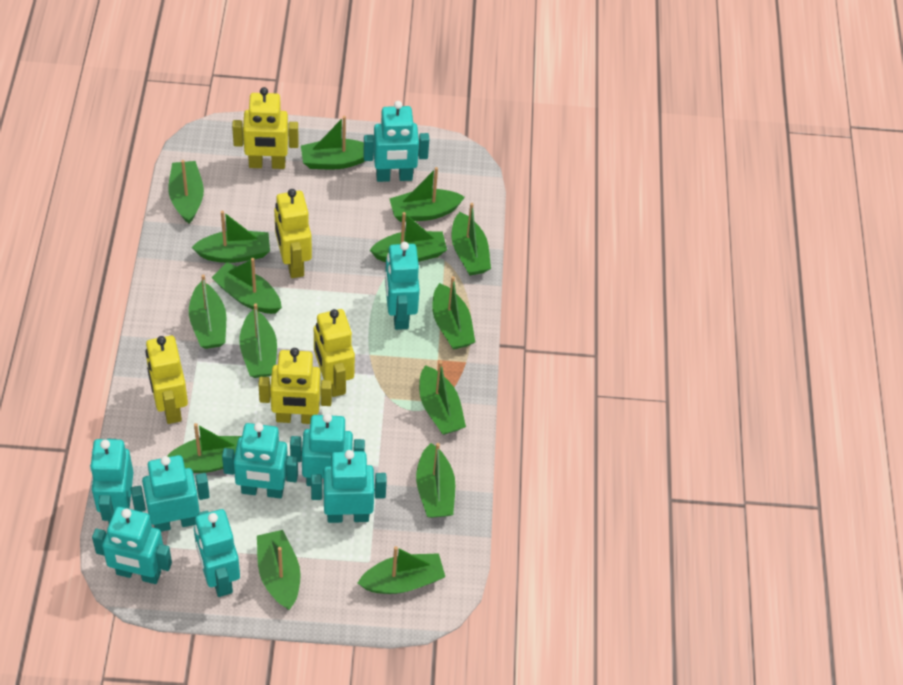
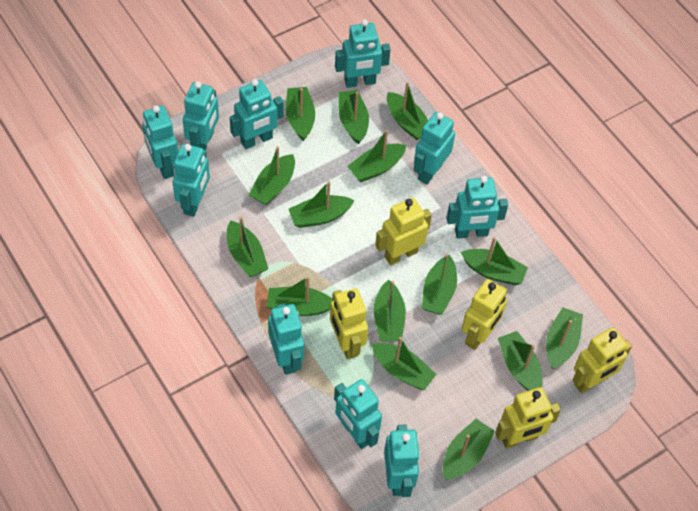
turquoise robot: 9 -> 10

